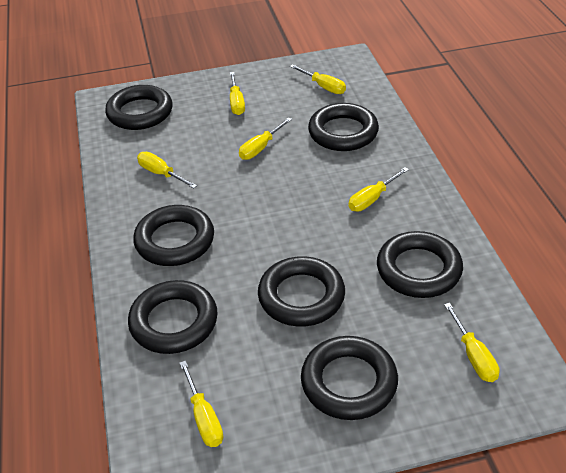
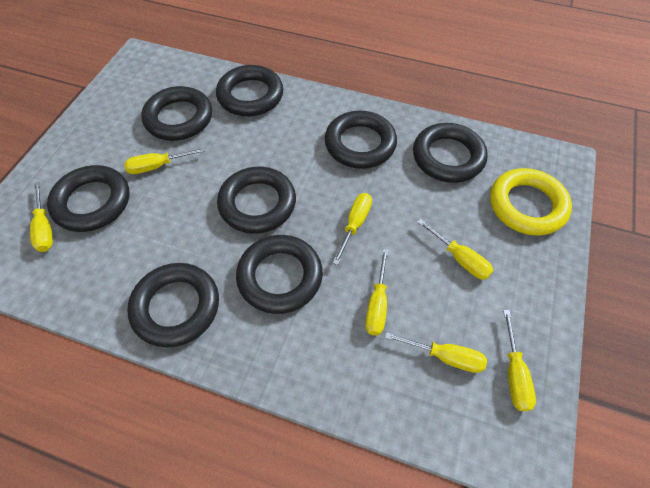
black ring: 7 -> 8
yellow ring: 0 -> 1

